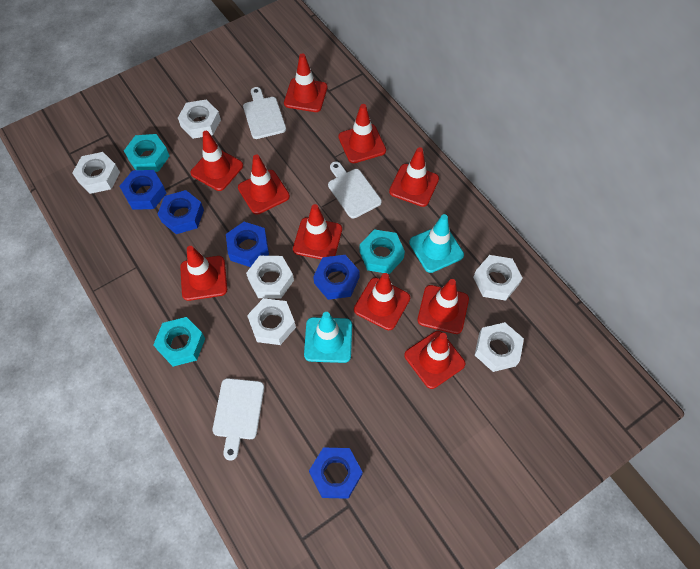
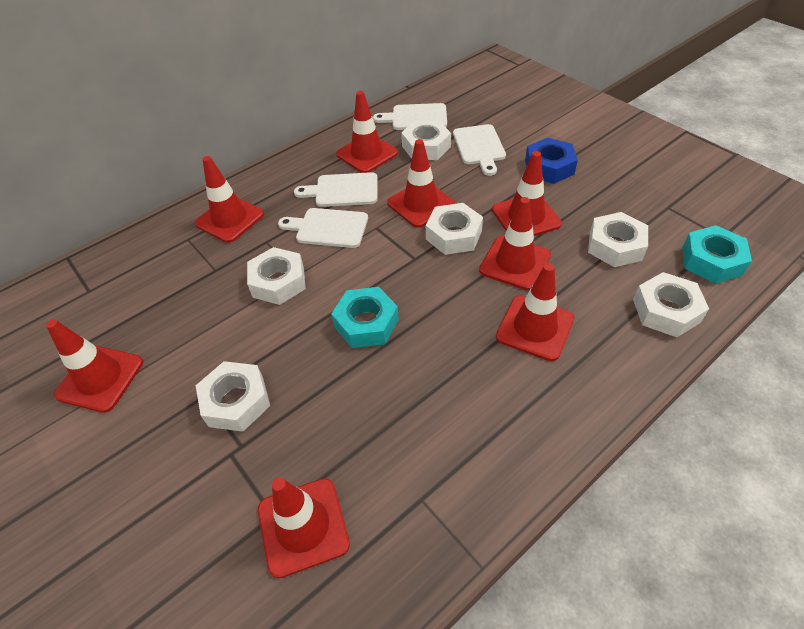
blue nut: 5 -> 1
red traffic cone: 10 -> 8
turquoise nut: 3 -> 2
turquoise traffic cone: 2 -> 0
white cutting board: 3 -> 4

